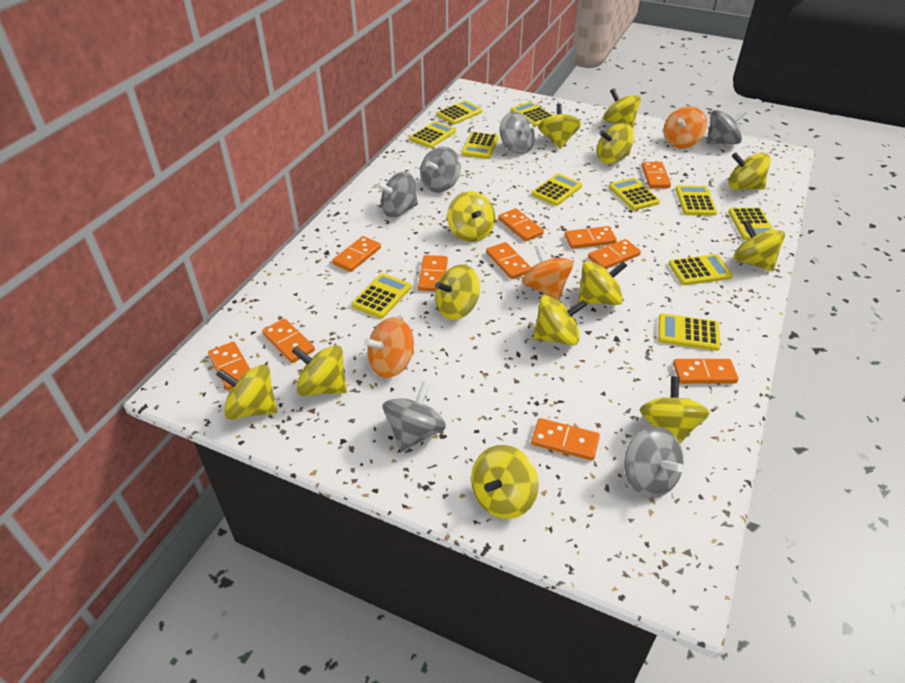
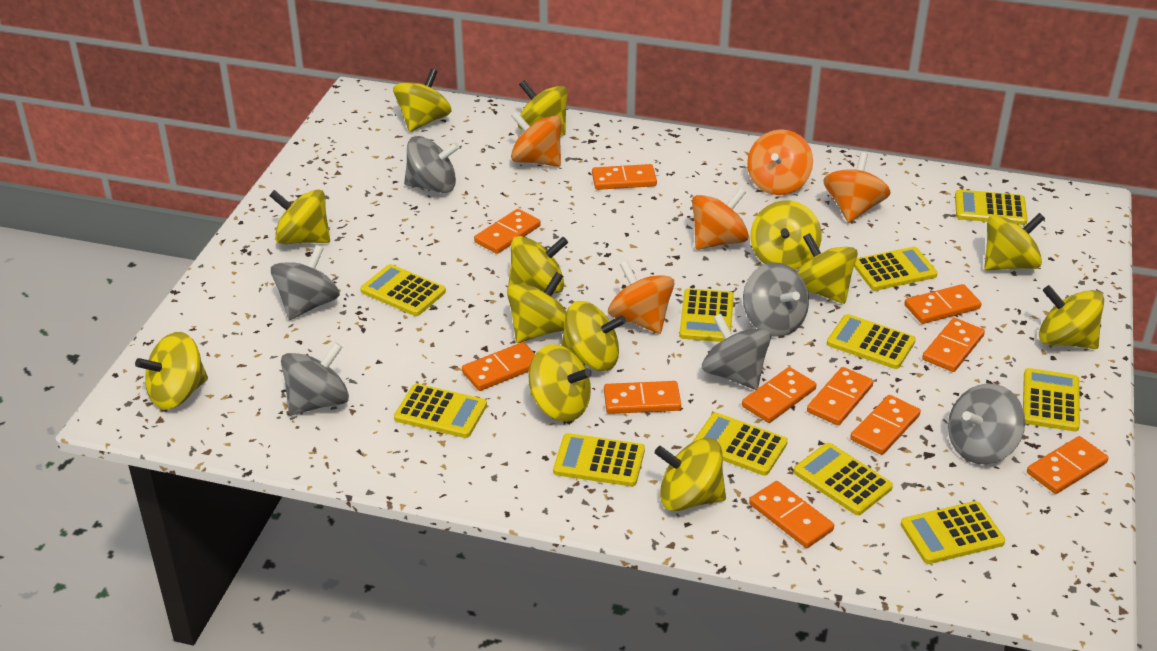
orange spinning top: 3 -> 5

